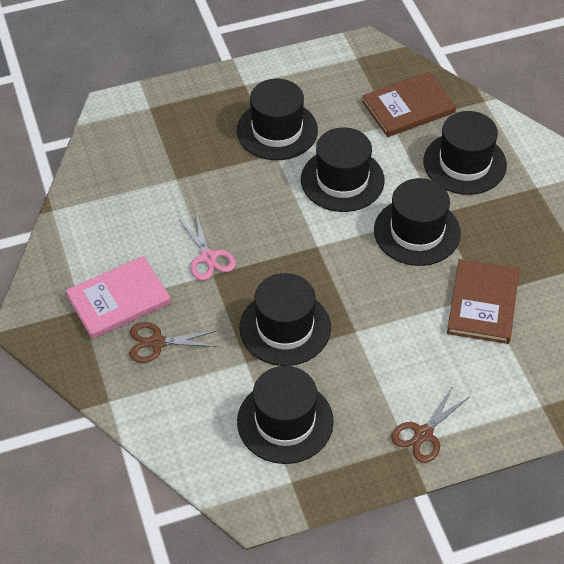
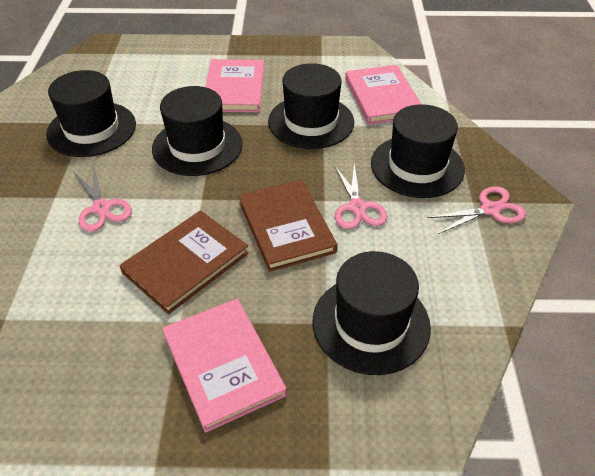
black hat: 6 -> 5
brown scissors: 2 -> 0
pink book: 1 -> 3
pink scissors: 1 -> 3

